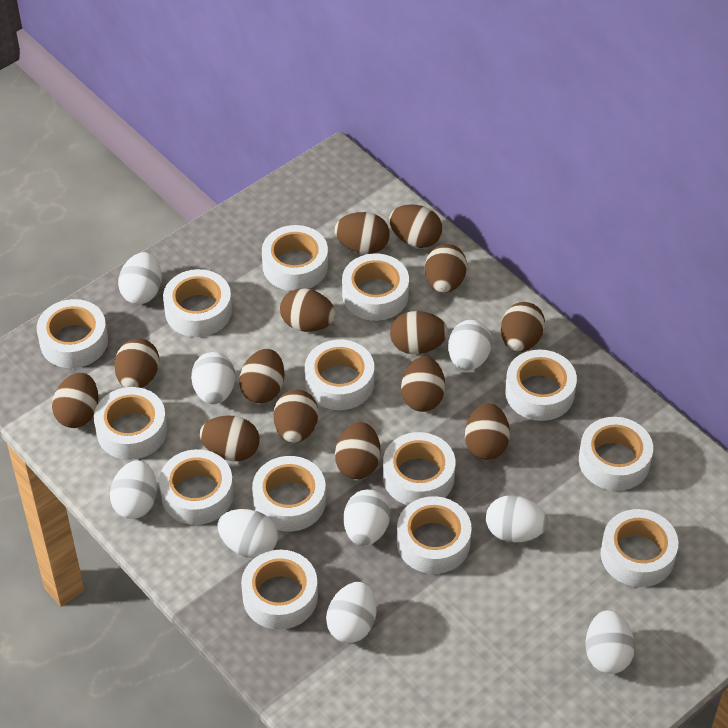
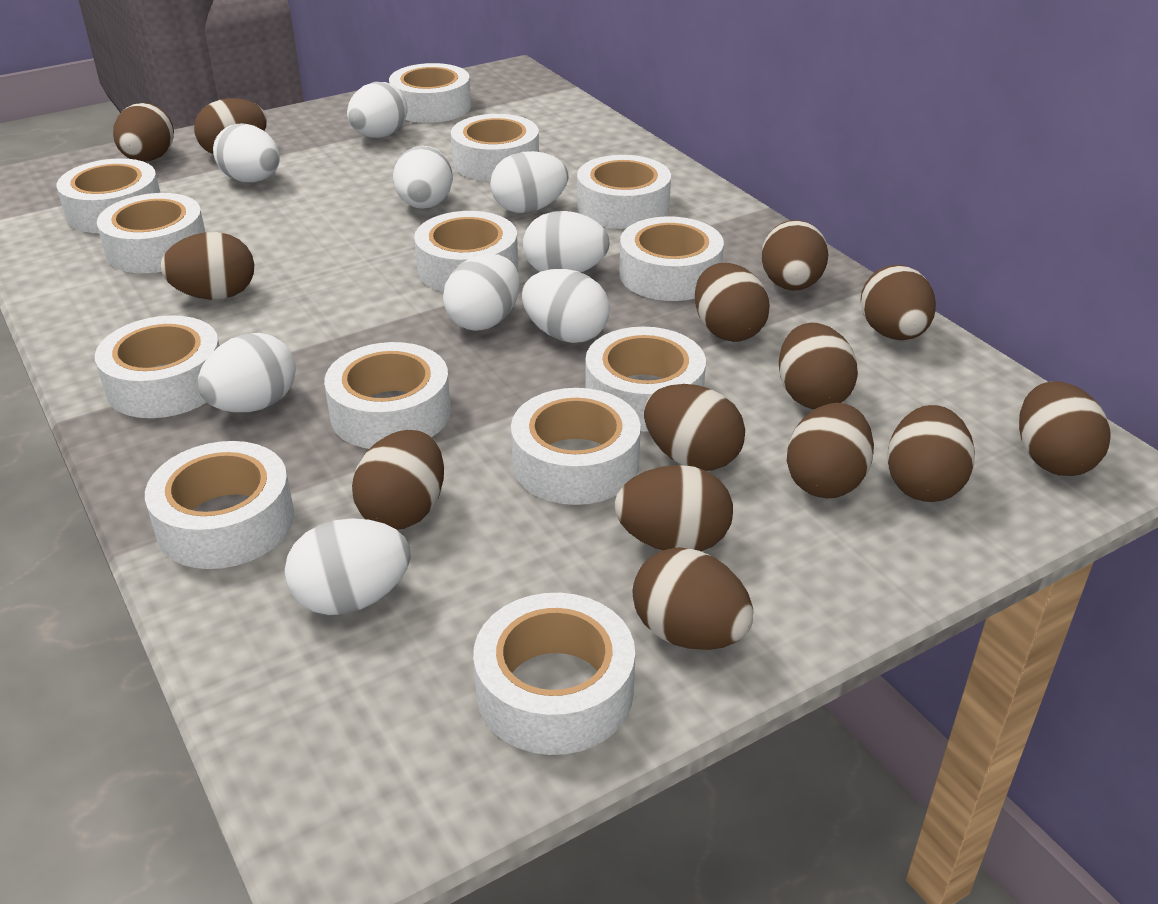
white tape: 14 -> 13

